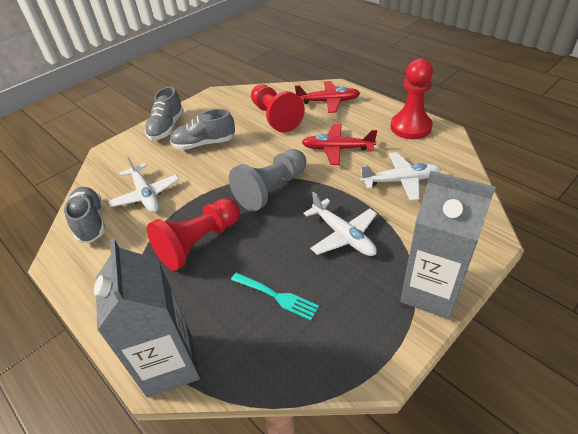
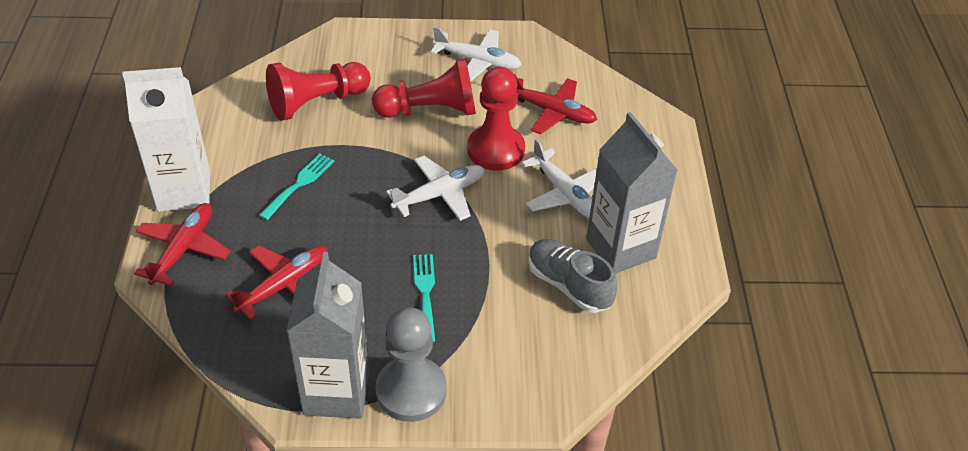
grey shoe: 3 -> 1
red plane: 2 -> 3
turquoise fork: 1 -> 2
white carton: 0 -> 1

